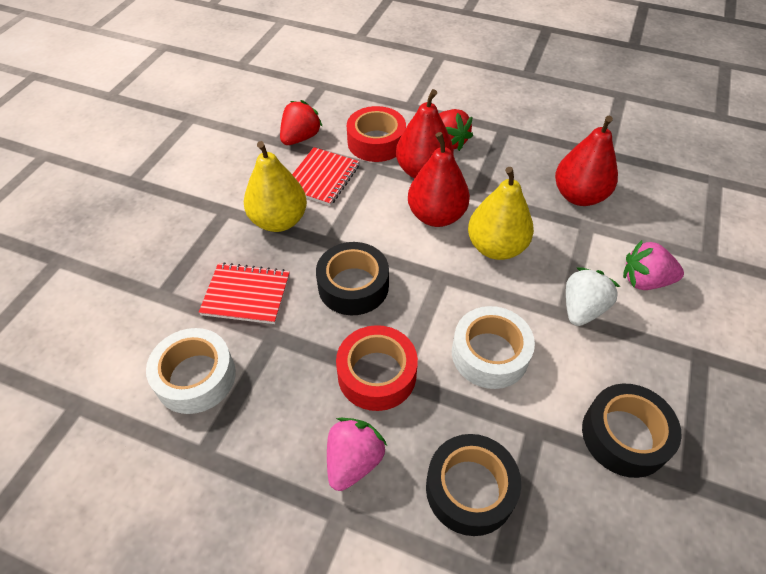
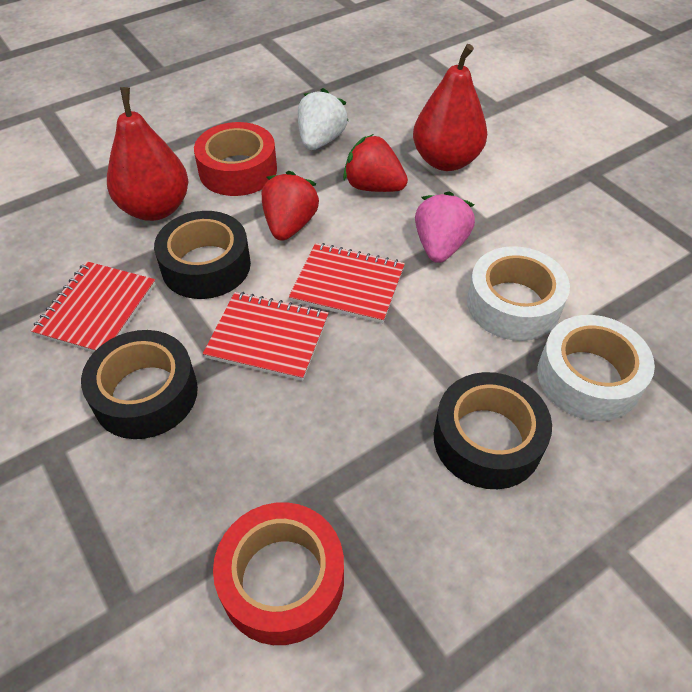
pink strawberry: 2 -> 1
red notebook: 2 -> 3
red pear: 3 -> 2
yellow pear: 2 -> 0

